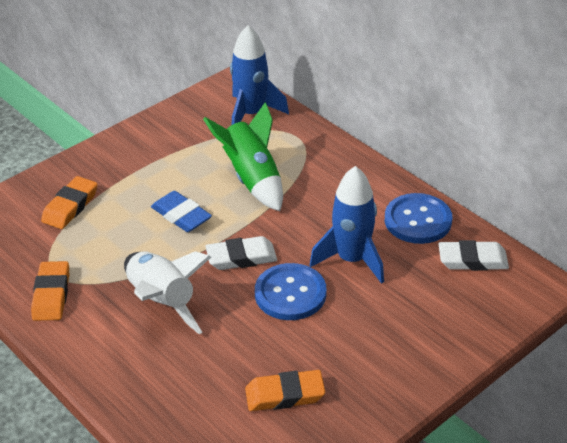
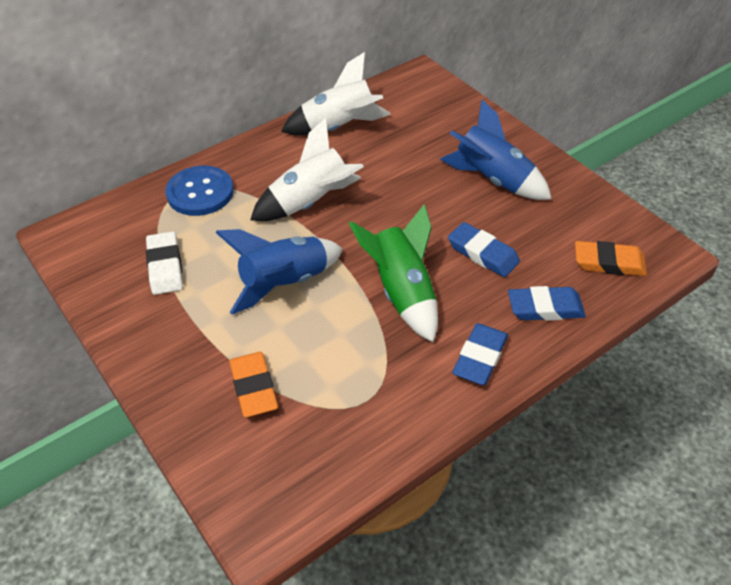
blue button: 2 -> 1
blue eraser: 1 -> 3
orange eraser: 3 -> 2
white eraser: 2 -> 1
white rocket: 1 -> 2

